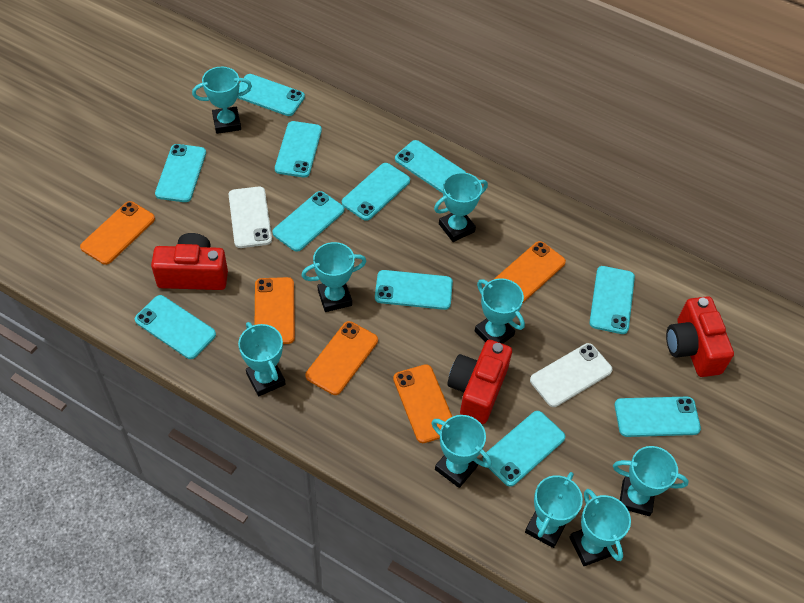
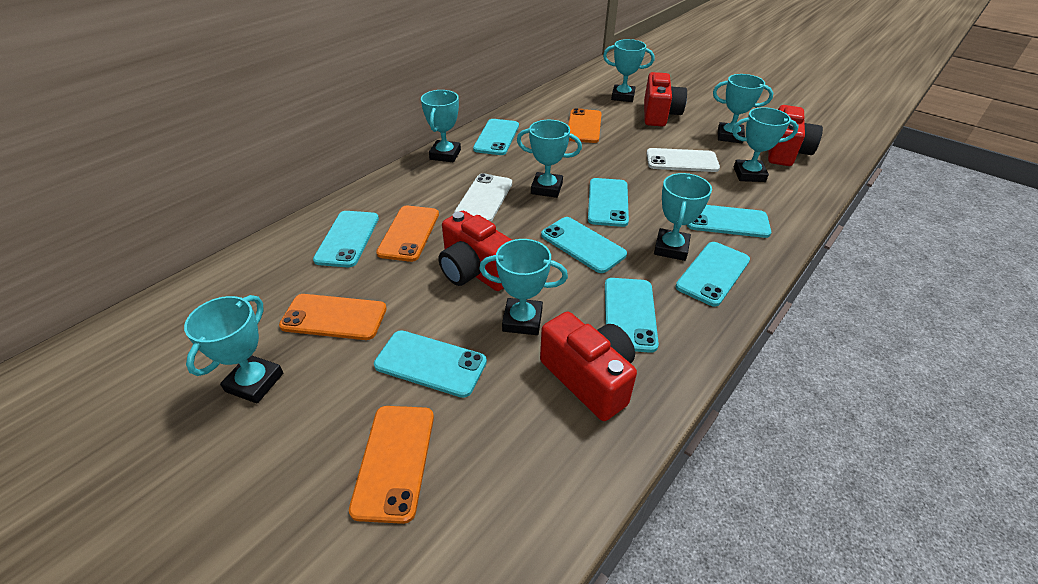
orange phone: 5 -> 4
red camera: 3 -> 4
turquoise phone: 11 -> 8
turquoise trophy: 9 -> 8

